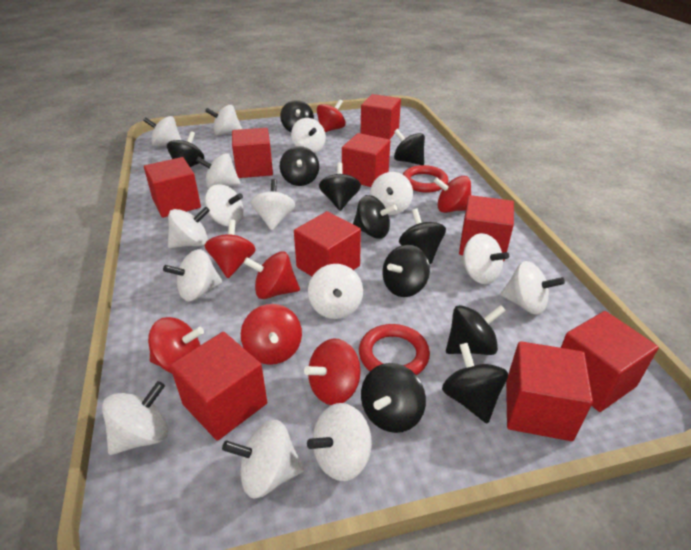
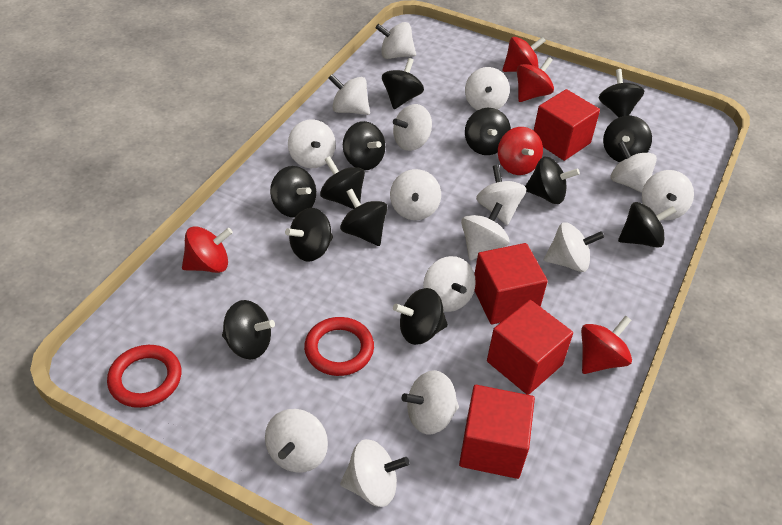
black spinning top: 11 -> 13
red cube: 9 -> 4
red spinning top: 7 -> 5

